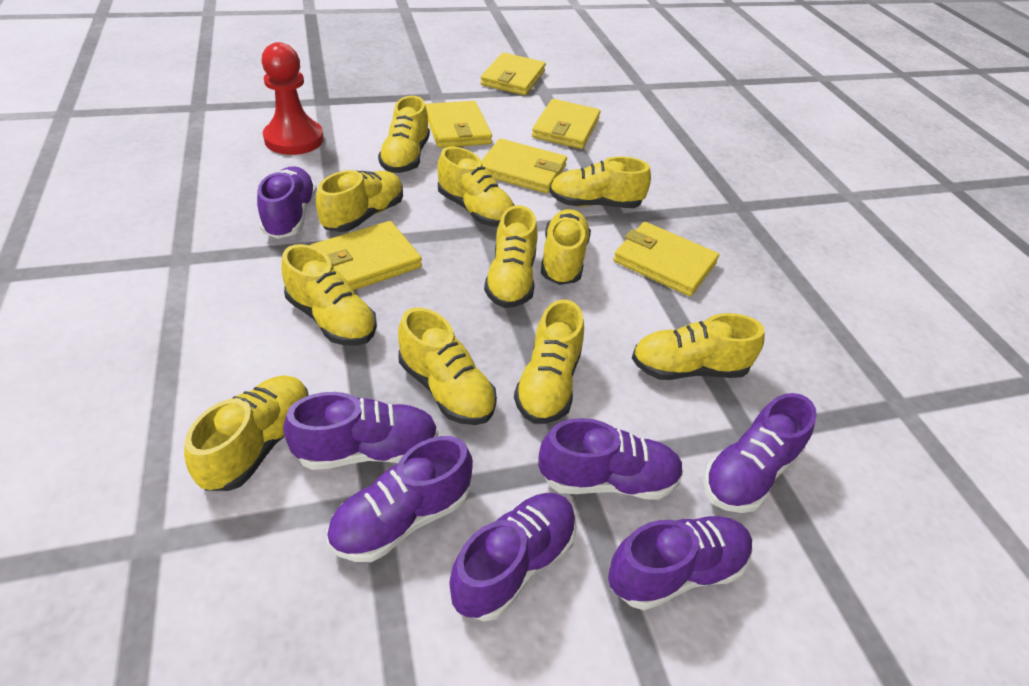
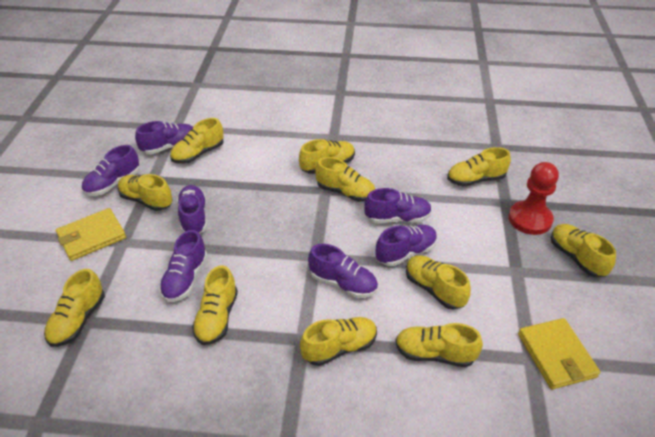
yellow wallet: 6 -> 2

